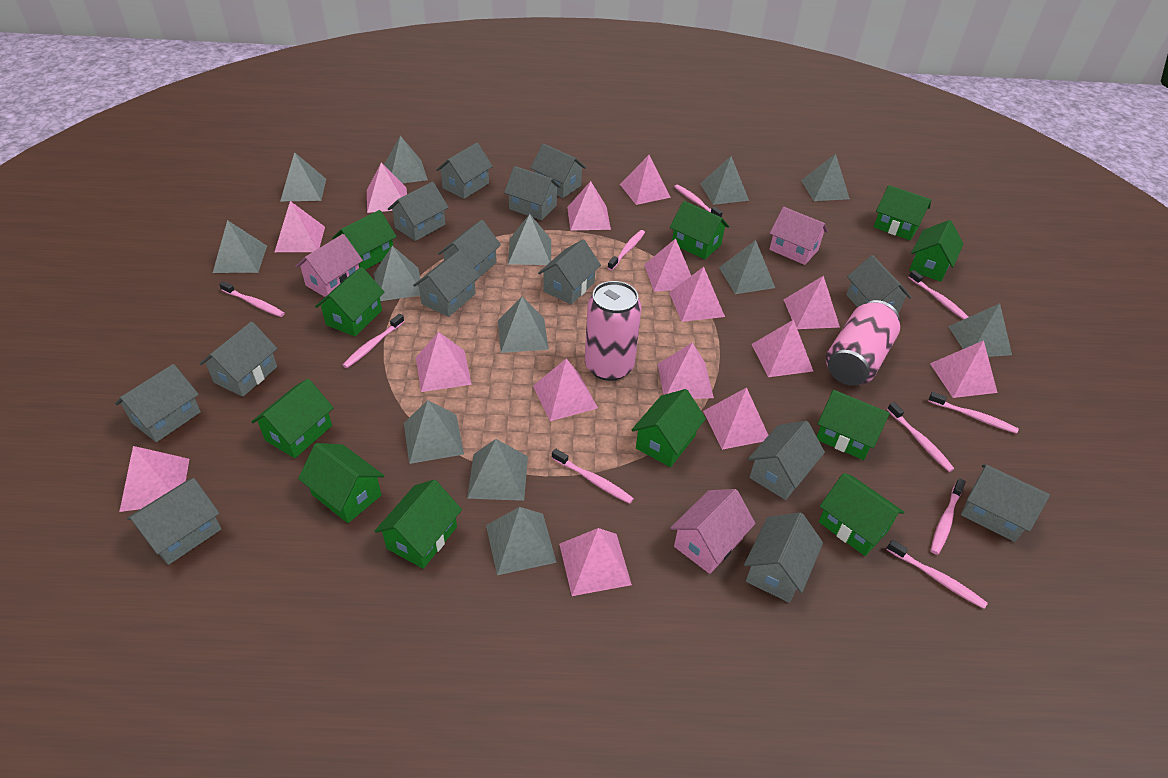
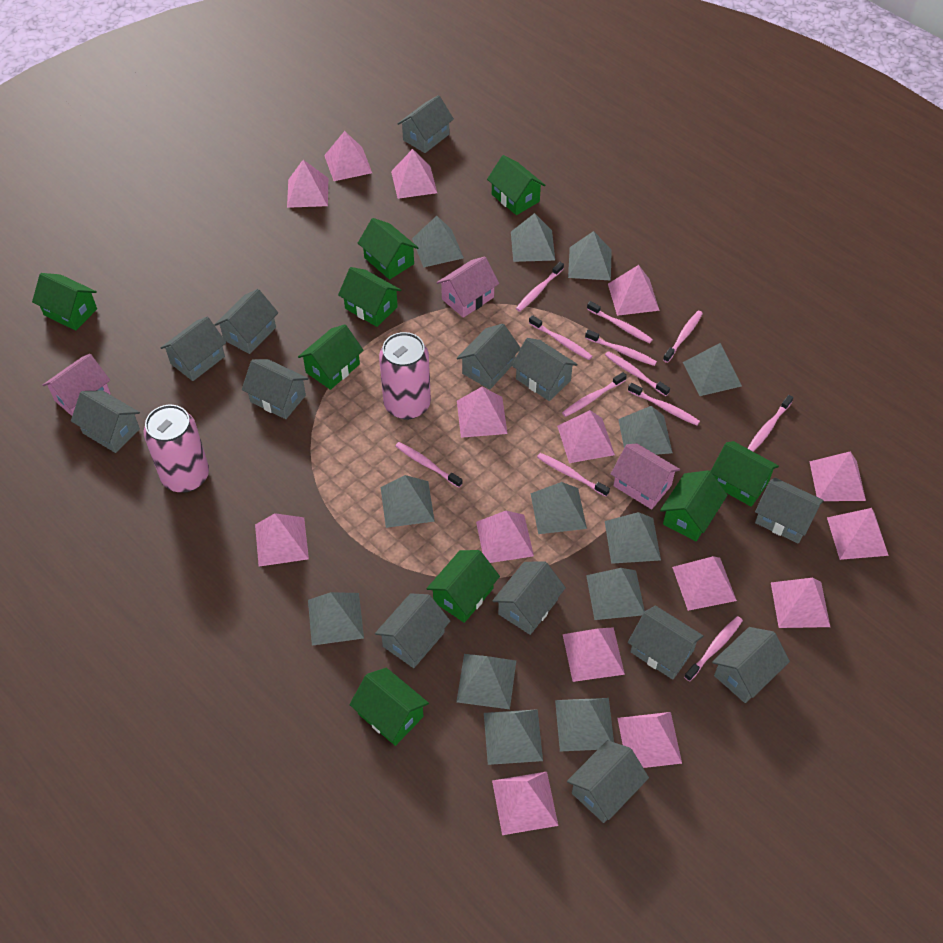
green house: 11 -> 9
grey house: 14 -> 13
pink toothbrush: 10 -> 12

